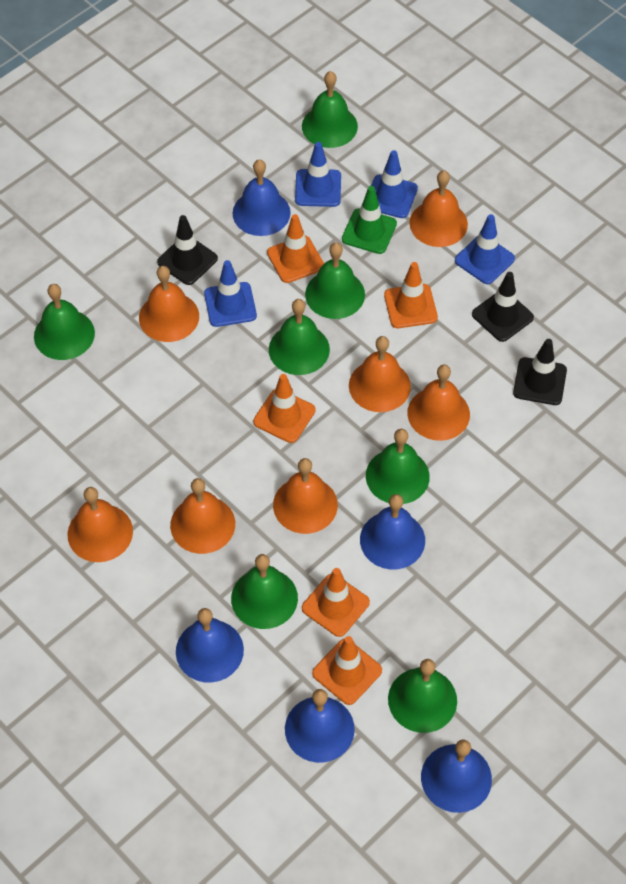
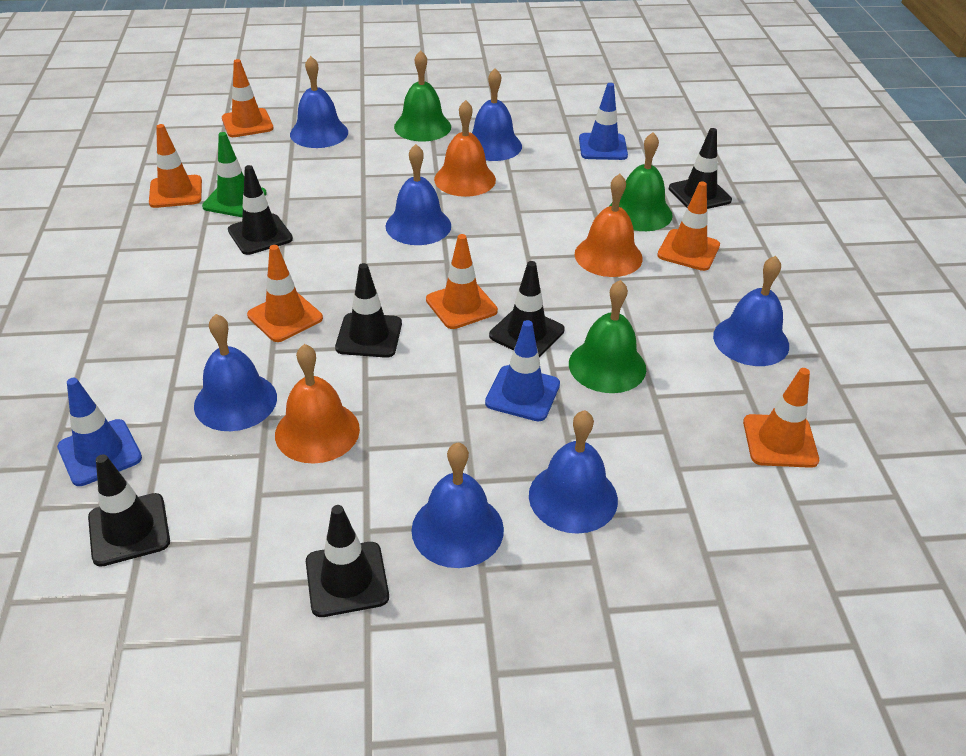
black traffic cone: 3 -> 6
blue bell: 5 -> 7
blue traffic cone: 4 -> 3
green bell: 7 -> 3
orange bell: 7 -> 3
orange traffic cone: 5 -> 6

